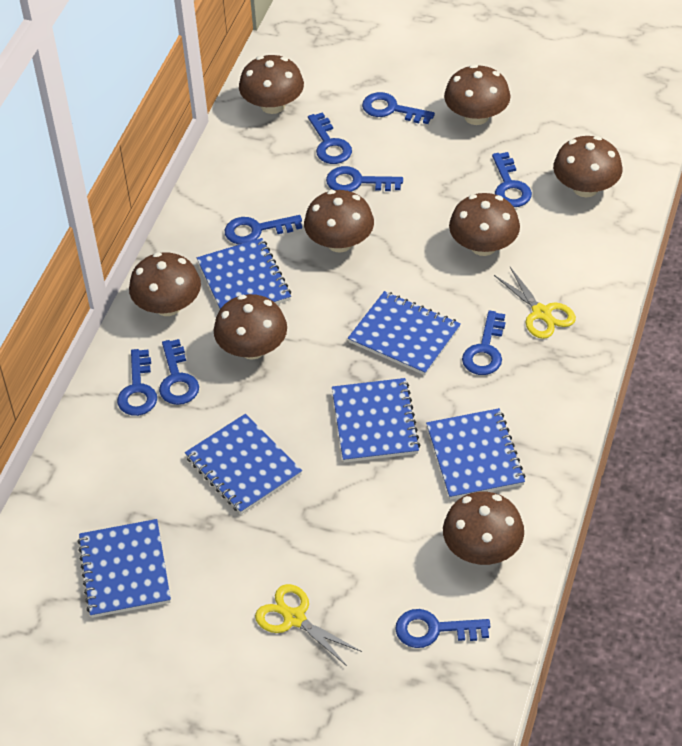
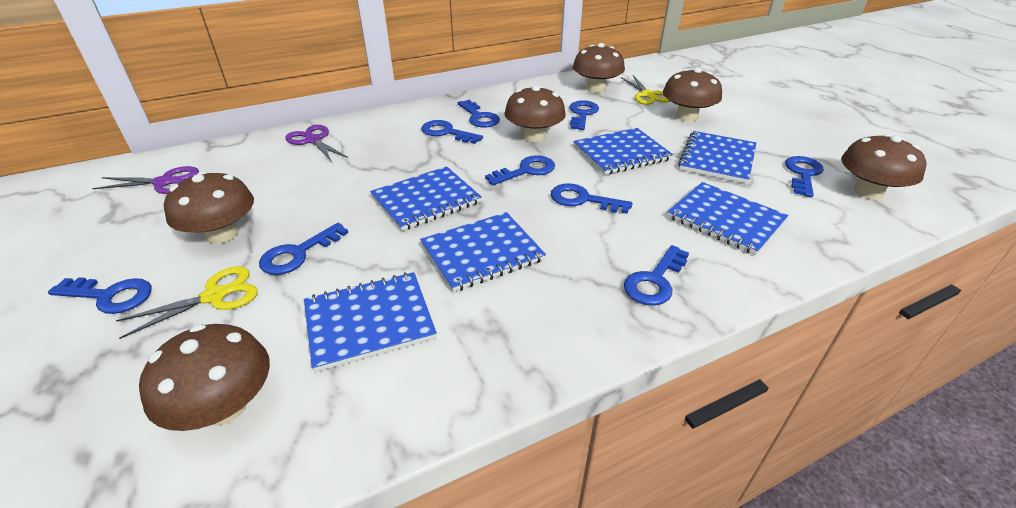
brown mushroom: 8 -> 6
purple scissors: 0 -> 2

